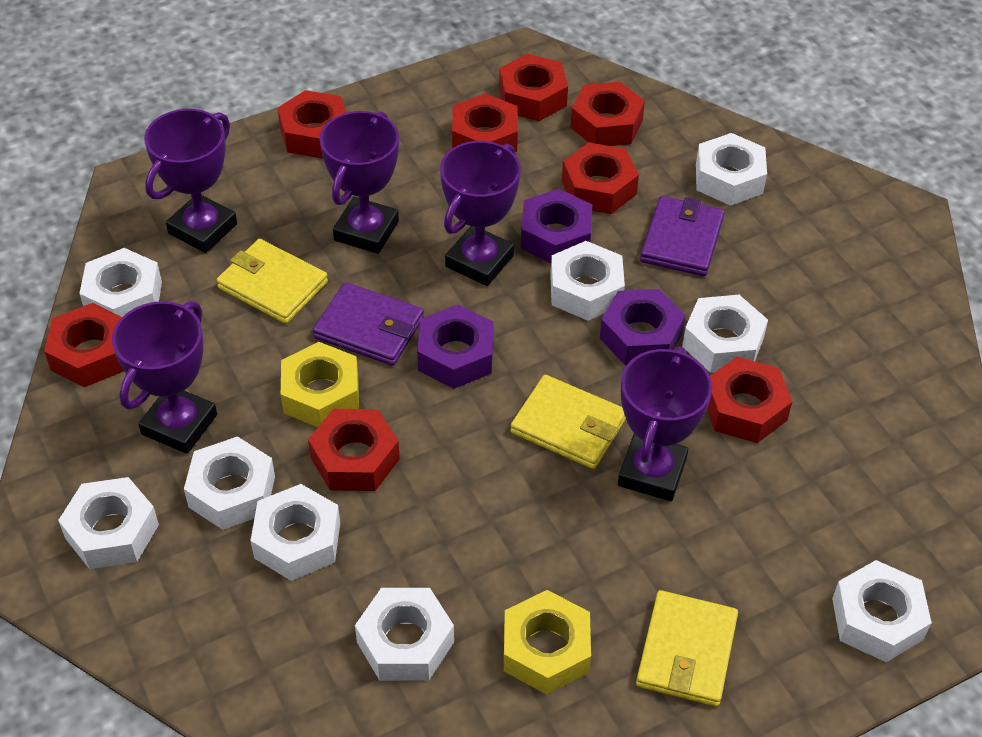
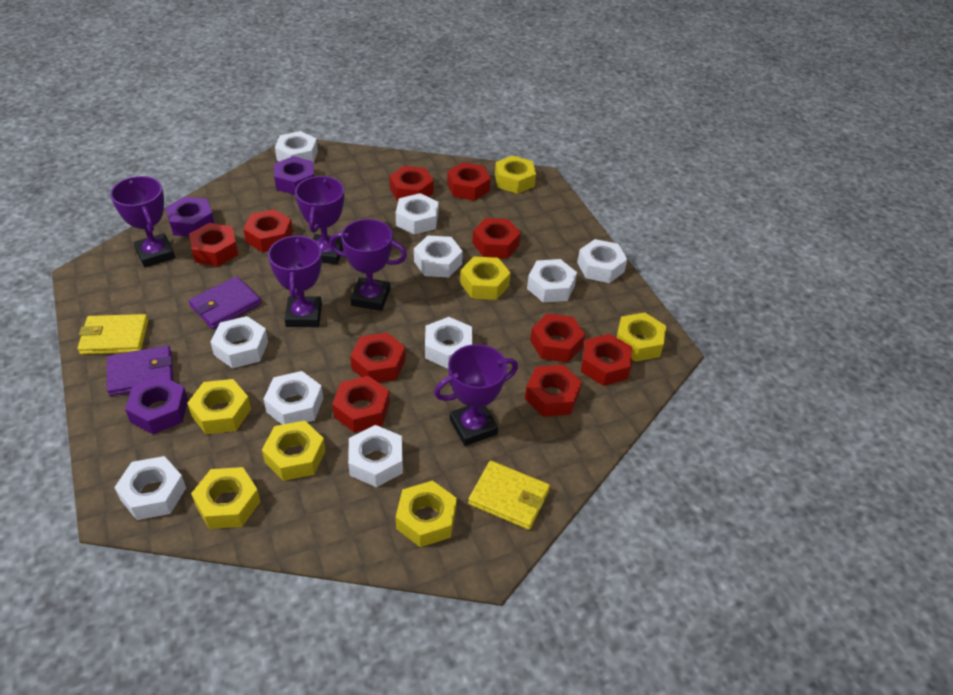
red nut: 8 -> 10
white nut: 9 -> 10
yellow nut: 2 -> 7
yellow wallet: 3 -> 2

